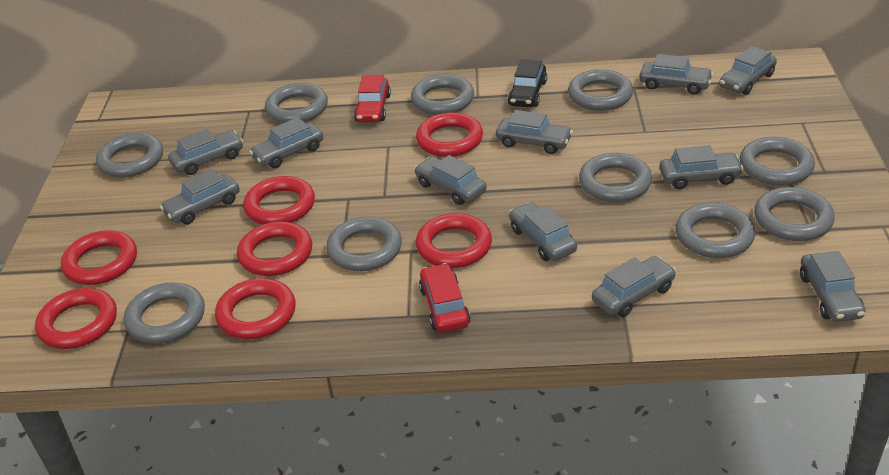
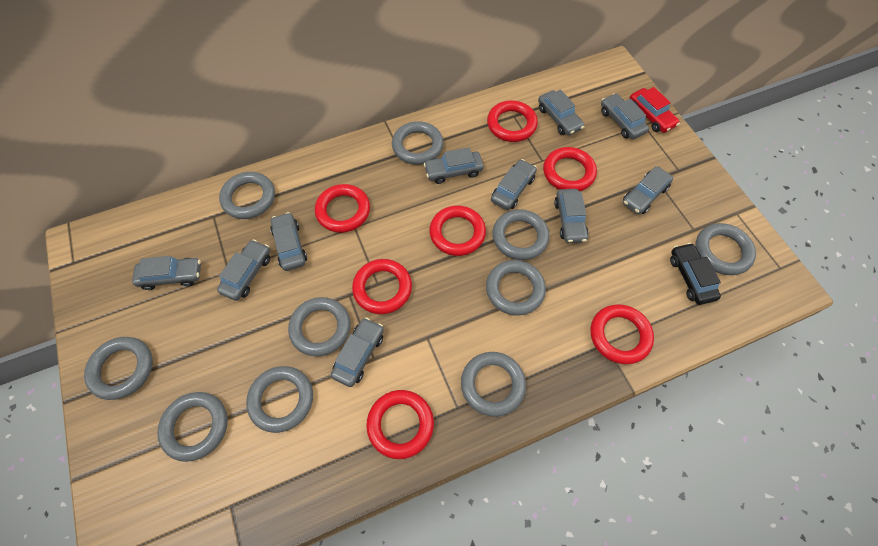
grey car: 11 -> 10
red car: 2 -> 1

